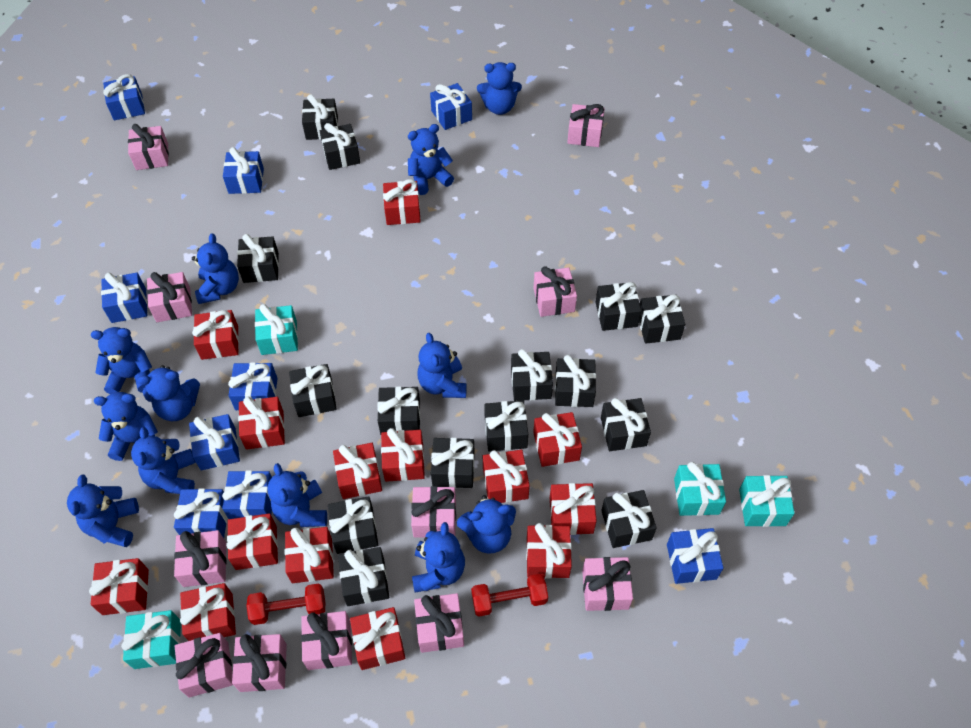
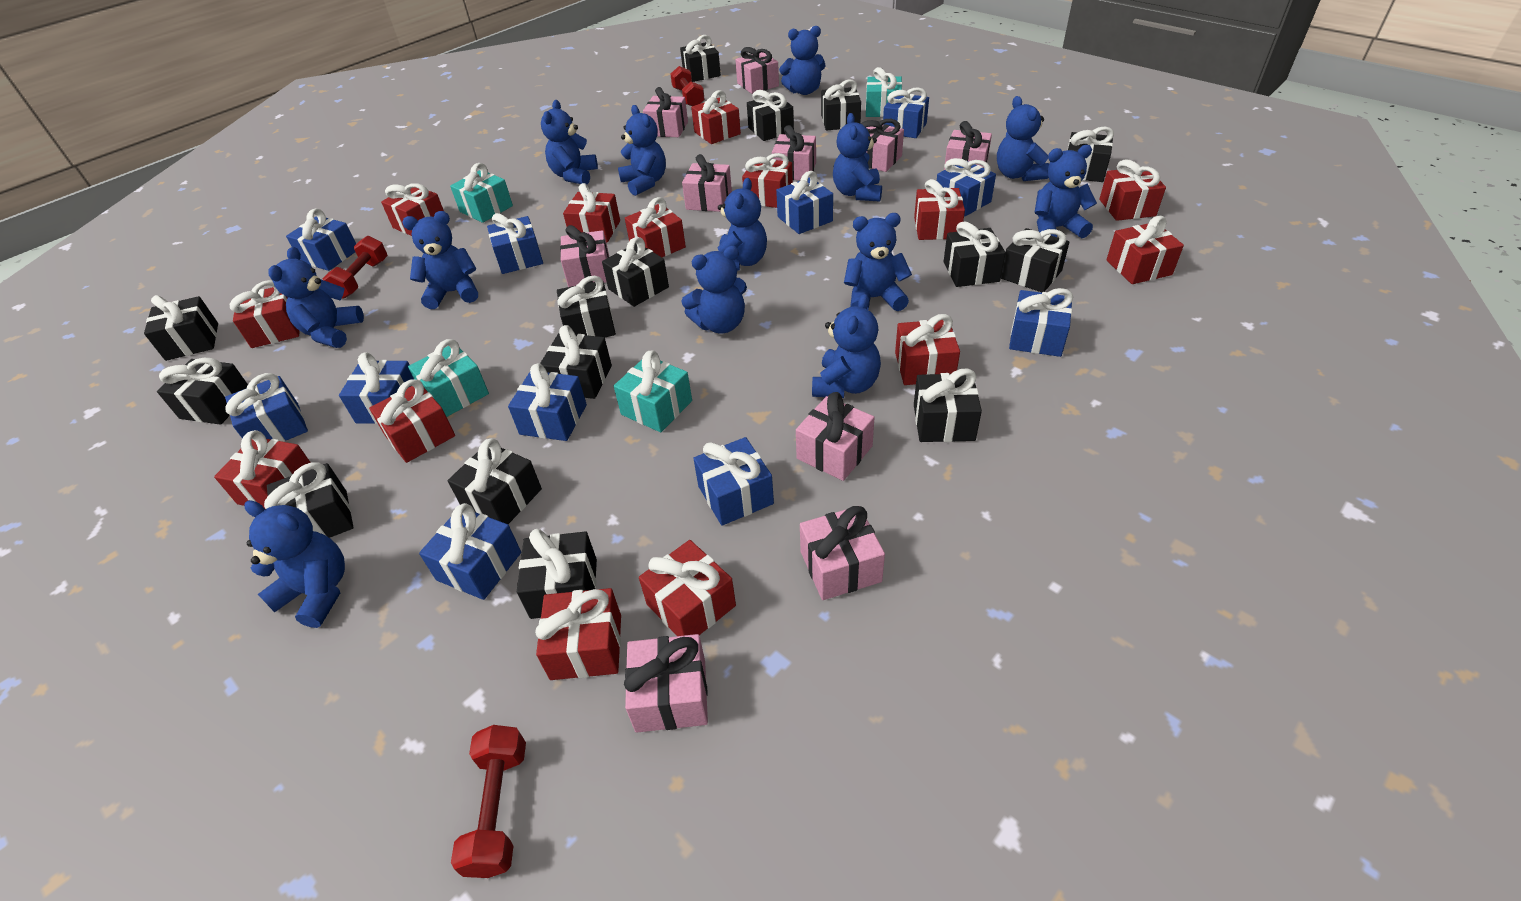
blue gift: 9 -> 11
blue teddy bear: 12 -> 13
pink gift: 11 -> 10
red dumbbell: 2 -> 3

